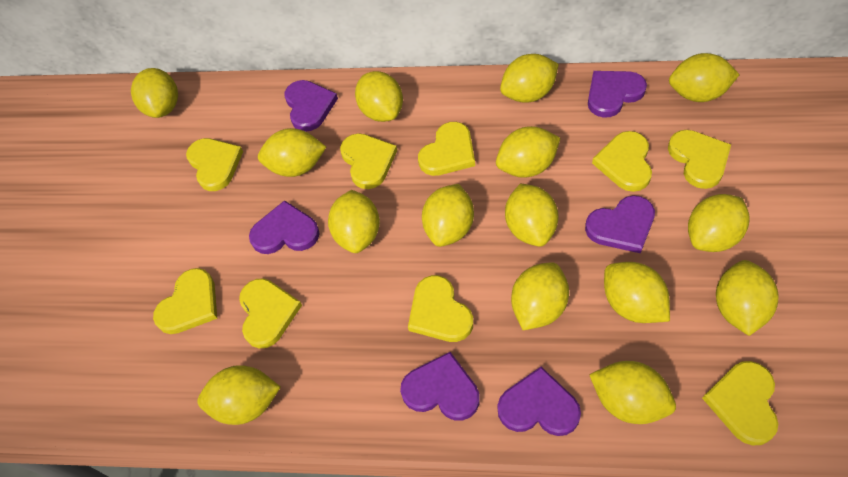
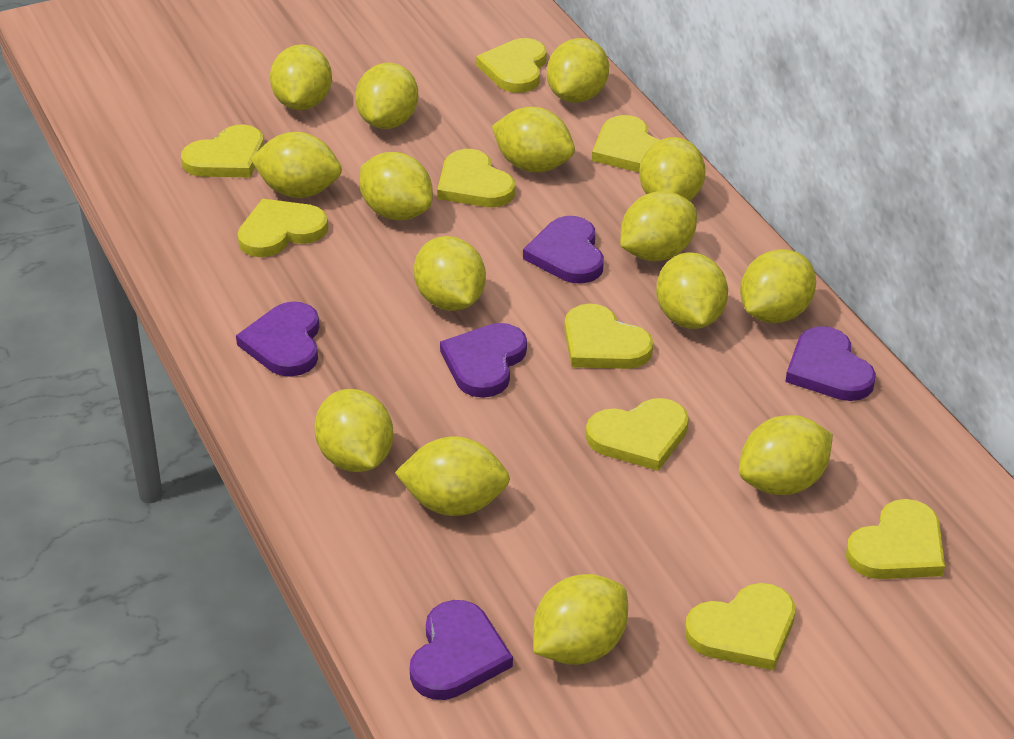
purple heart: 6 -> 5

